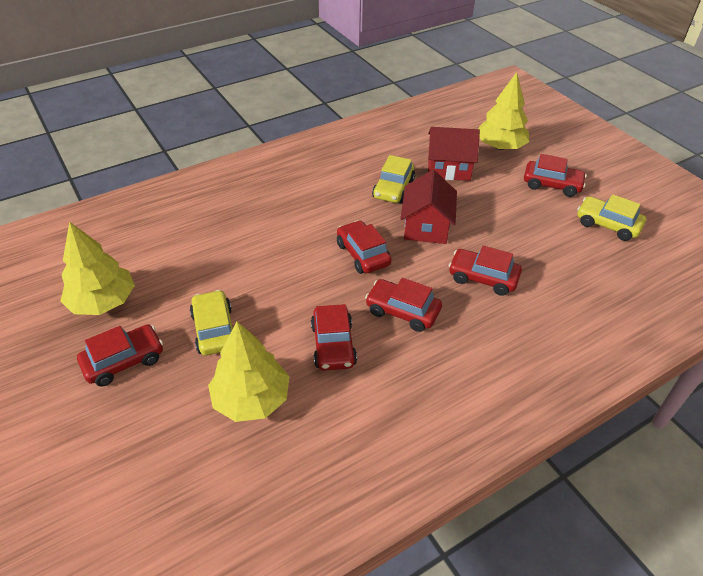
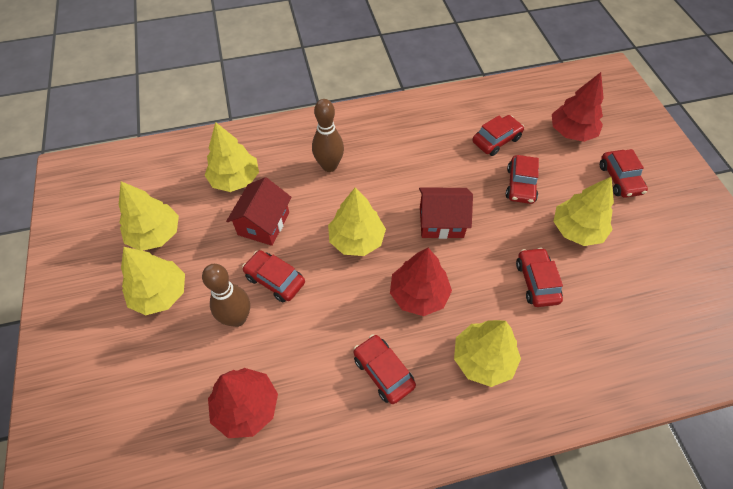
brown bowling pin: 0 -> 2
red tree: 0 -> 3
yellow car: 3 -> 0
yellow tree: 3 -> 6

